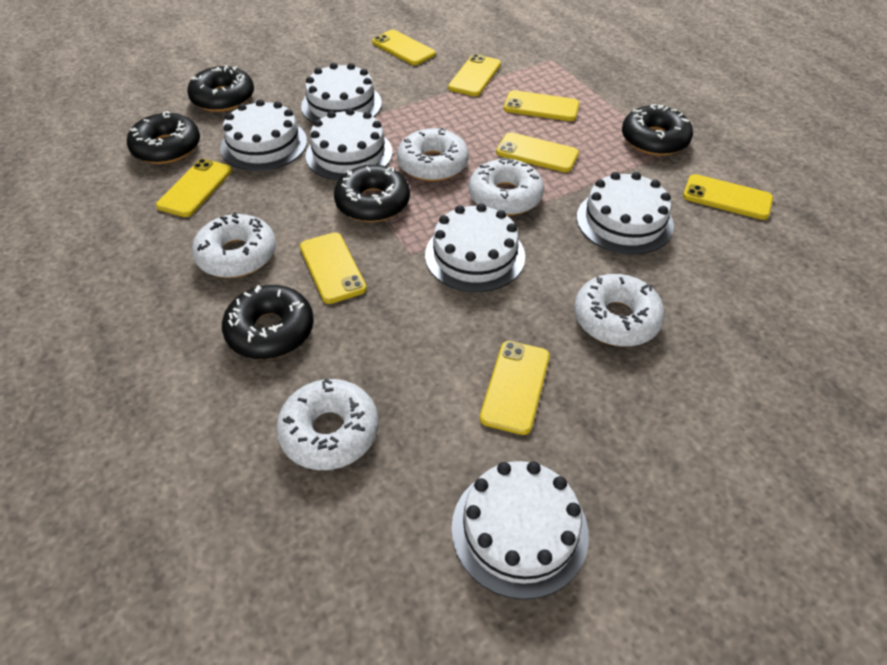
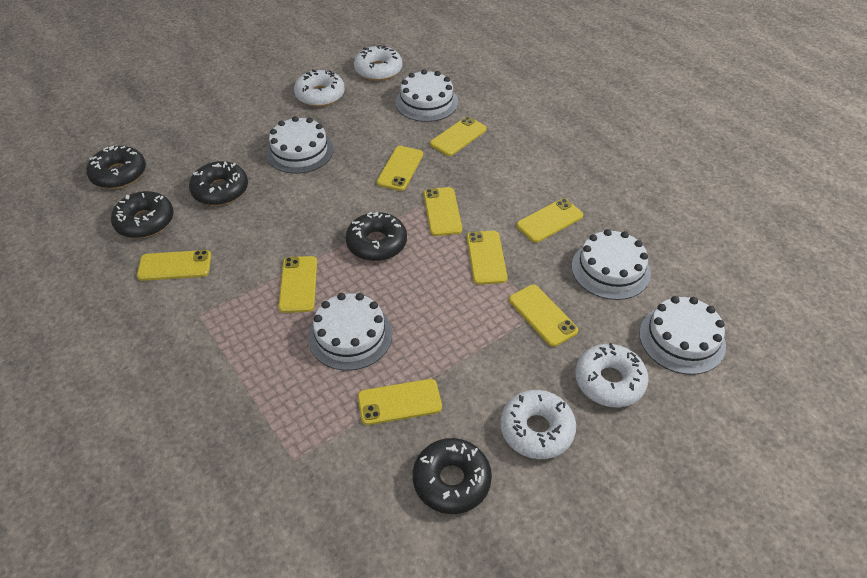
white cake: 6 -> 5
white donut: 5 -> 4
yellow phone: 8 -> 9

